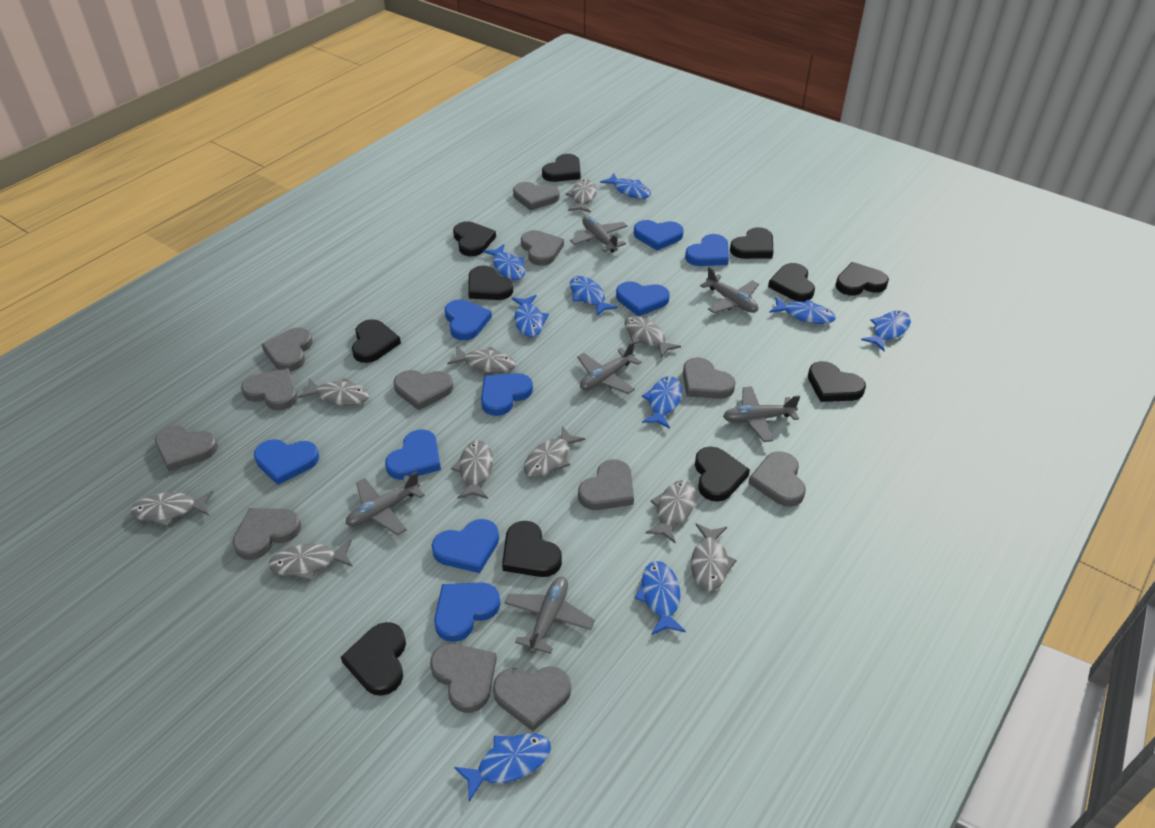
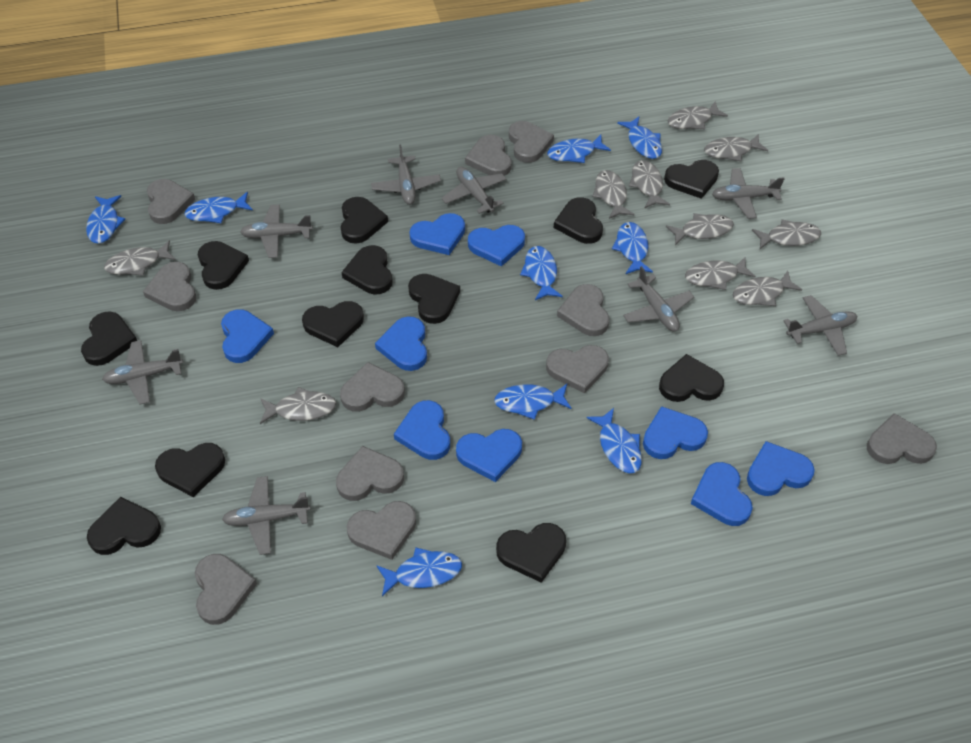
black heart: 11 -> 12
grey heart: 12 -> 11
grey plane: 6 -> 8

